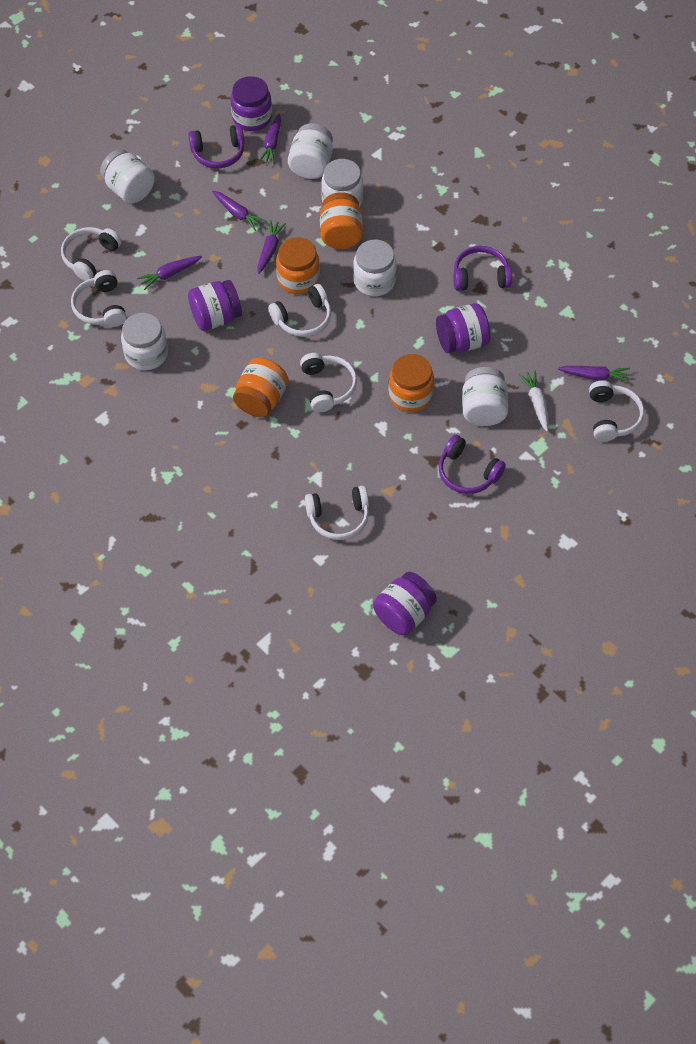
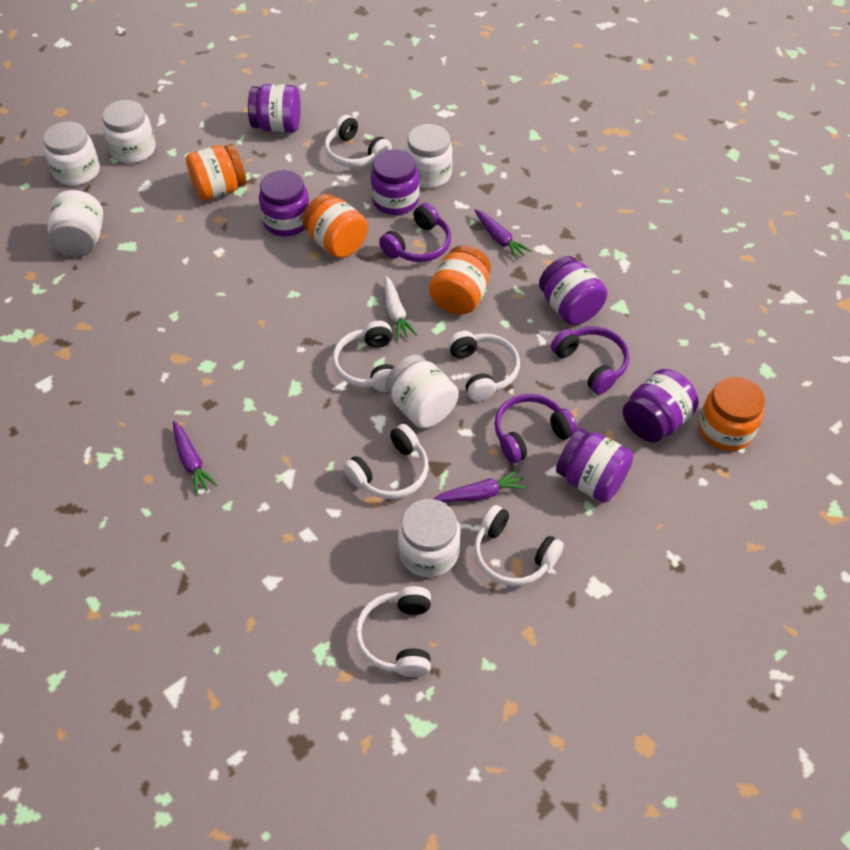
purple carrot: 5 -> 3
purple jar: 4 -> 6

